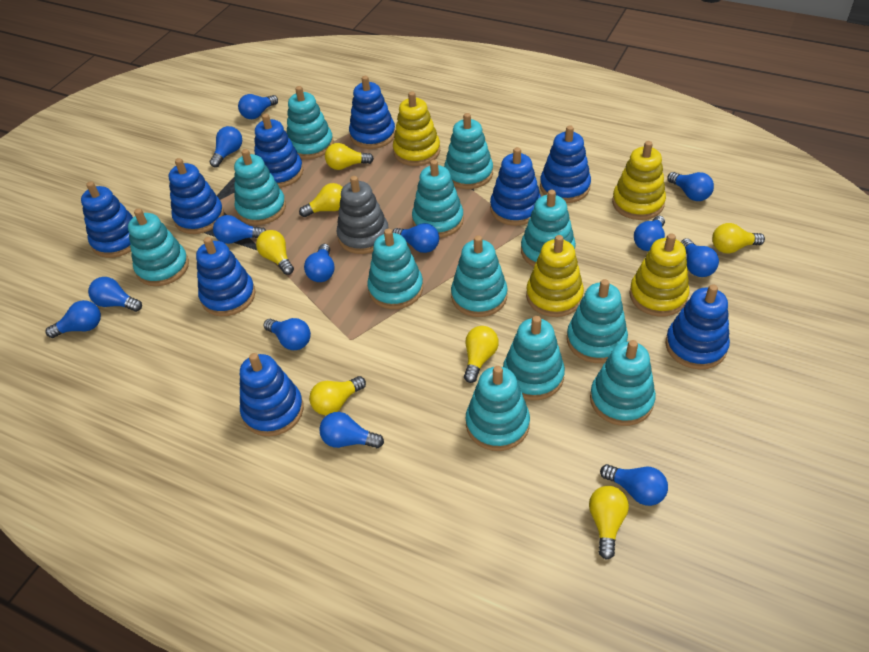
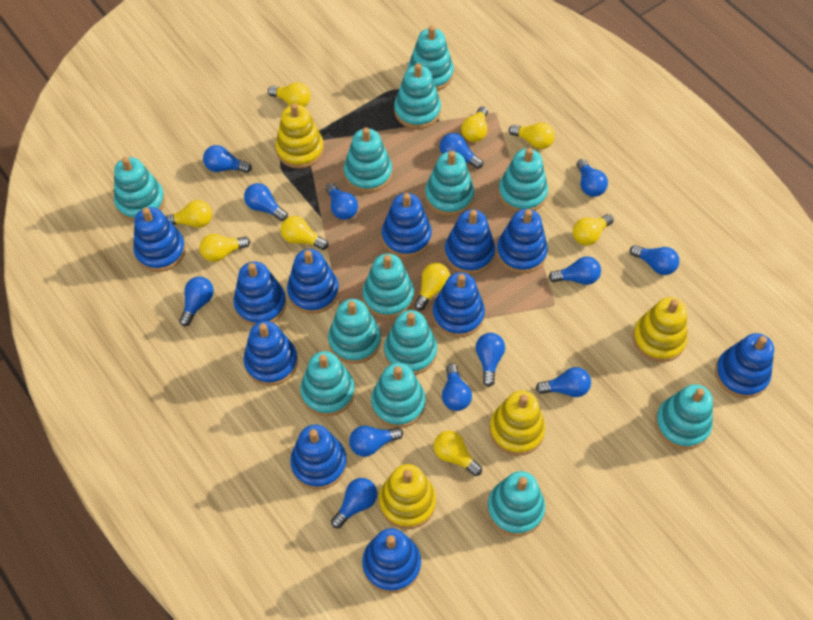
blue stacking toy: 9 -> 11
grey stacking toy: 1 -> 0
turquoise stacking toy: 12 -> 13
yellow light bulb: 7 -> 9

